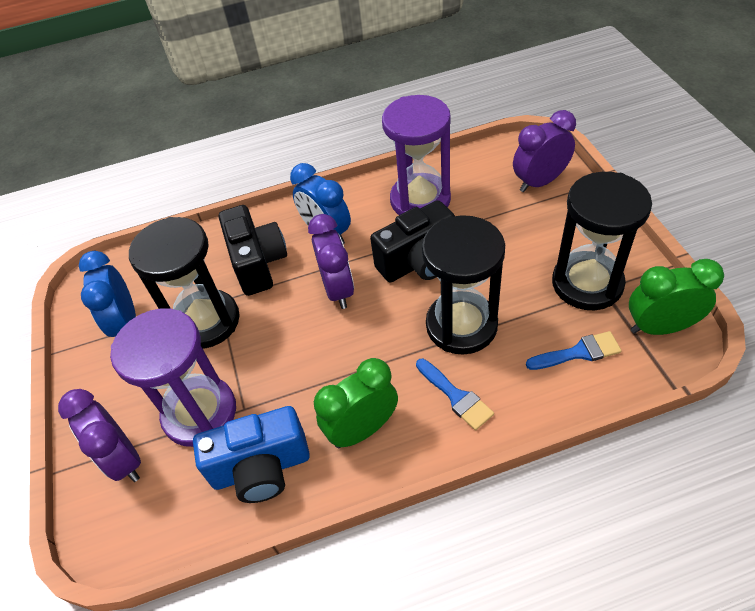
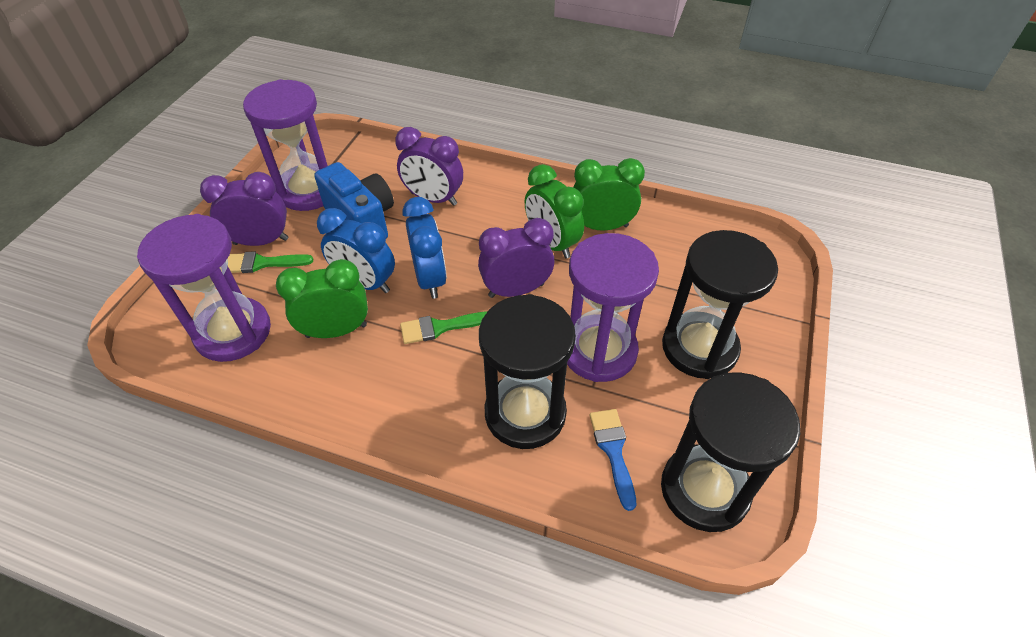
black camera: 2 -> 0
blue brush: 2 -> 1
green brush: 0 -> 2
green clock: 2 -> 3
purple hourglass: 2 -> 3

